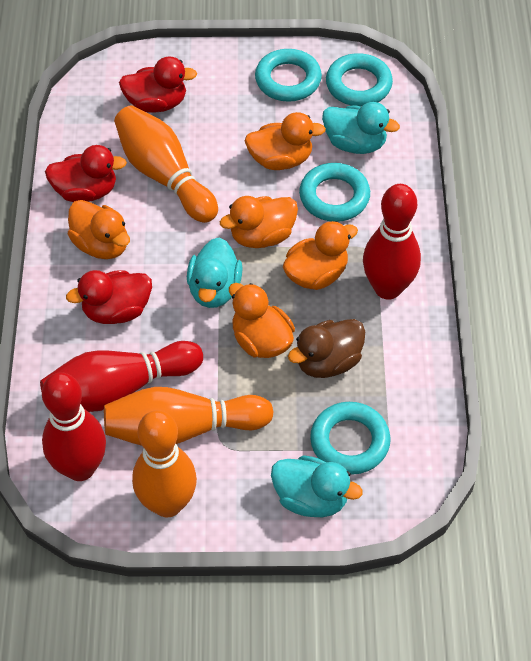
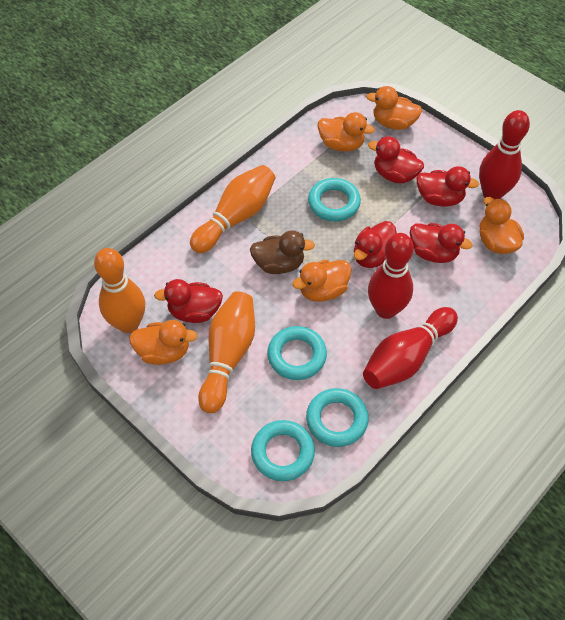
red duck: 3 -> 5
turquoise duck: 3 -> 0

